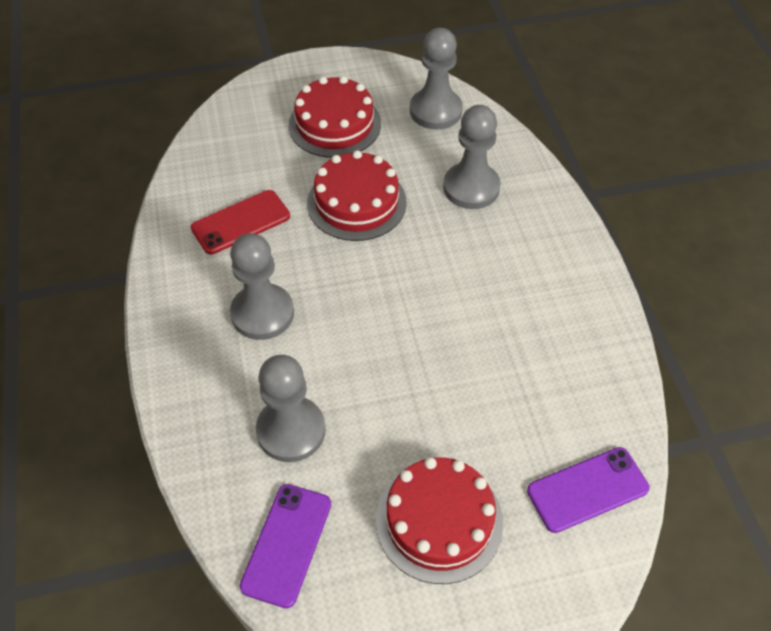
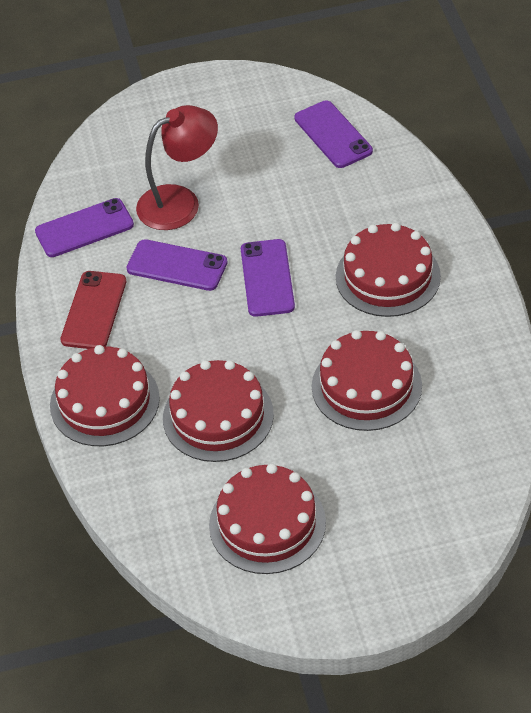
grey pawn: 4 -> 0
purple phone: 2 -> 4
red cake: 3 -> 5
red lamp: 0 -> 1

